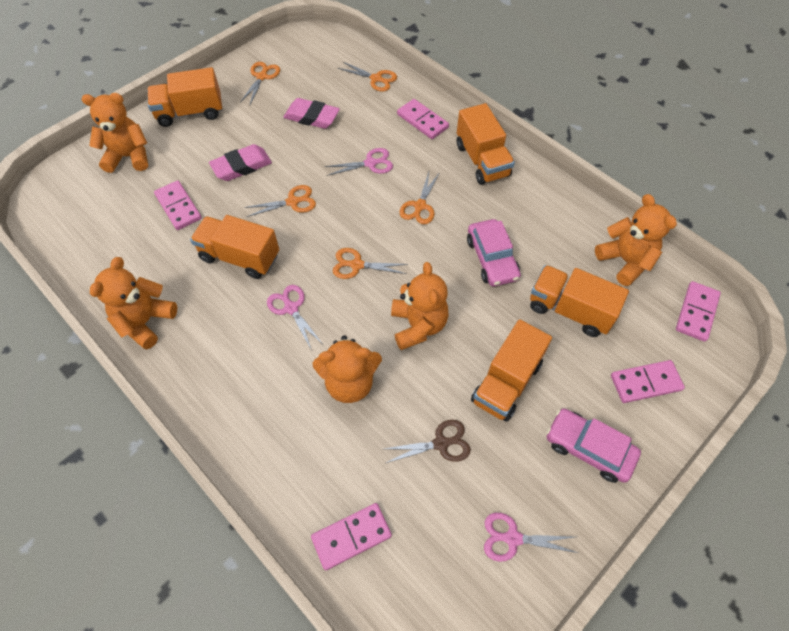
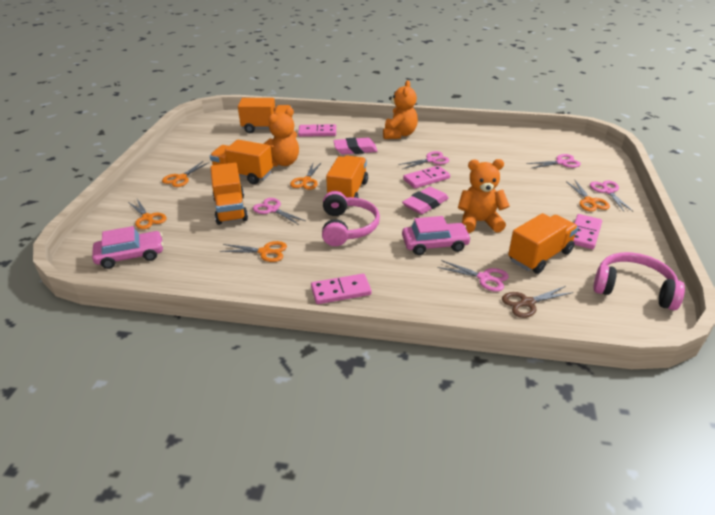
orange teddy bear: 5 -> 3
pink domino: 5 -> 4
pink headphones: 0 -> 2
pink scissors: 3 -> 5

